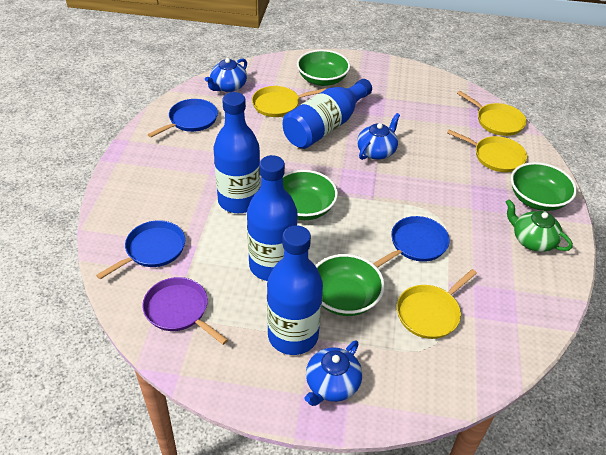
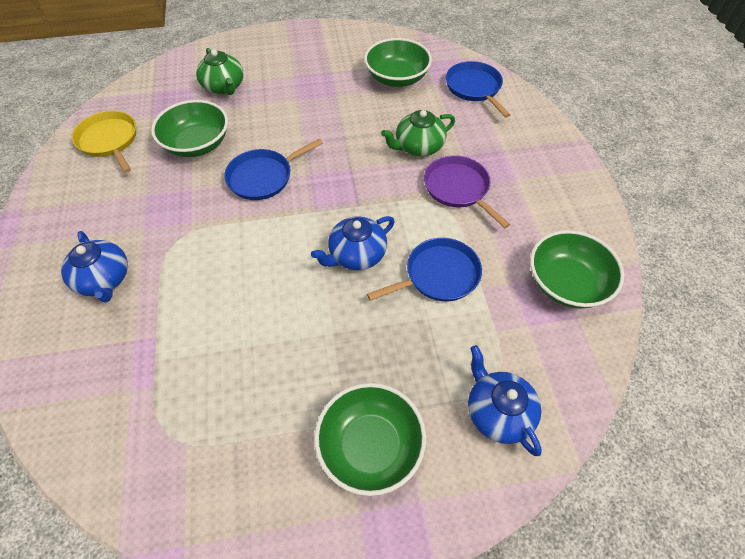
blue bottle: 4 -> 0
green teapot: 1 -> 2
yellow pan: 4 -> 1

